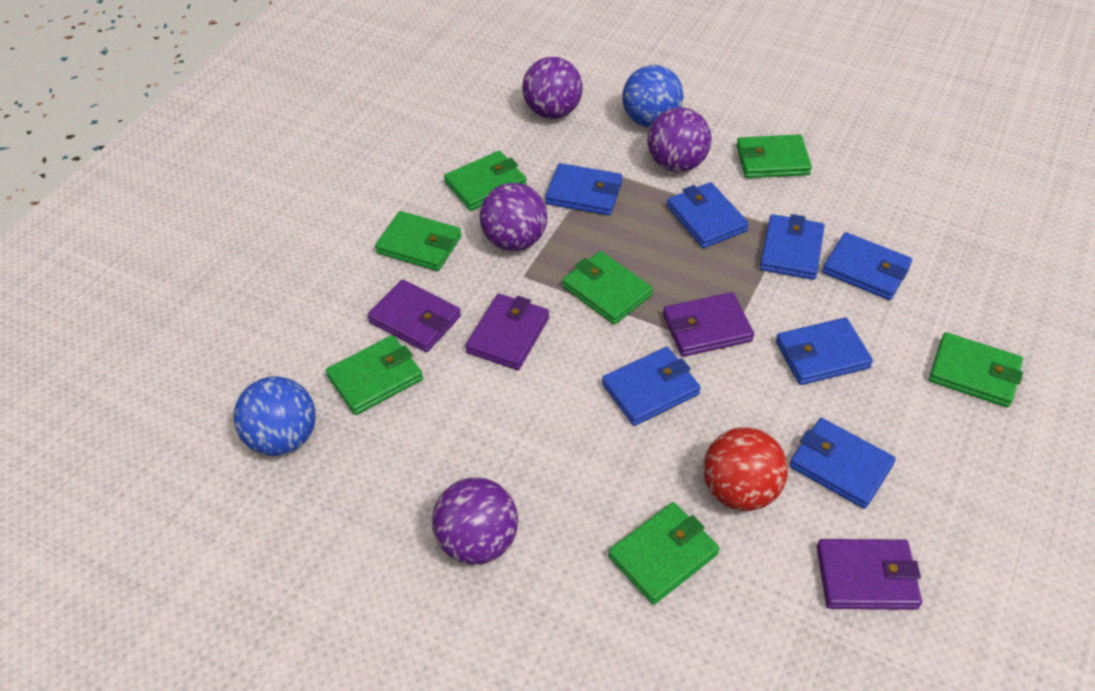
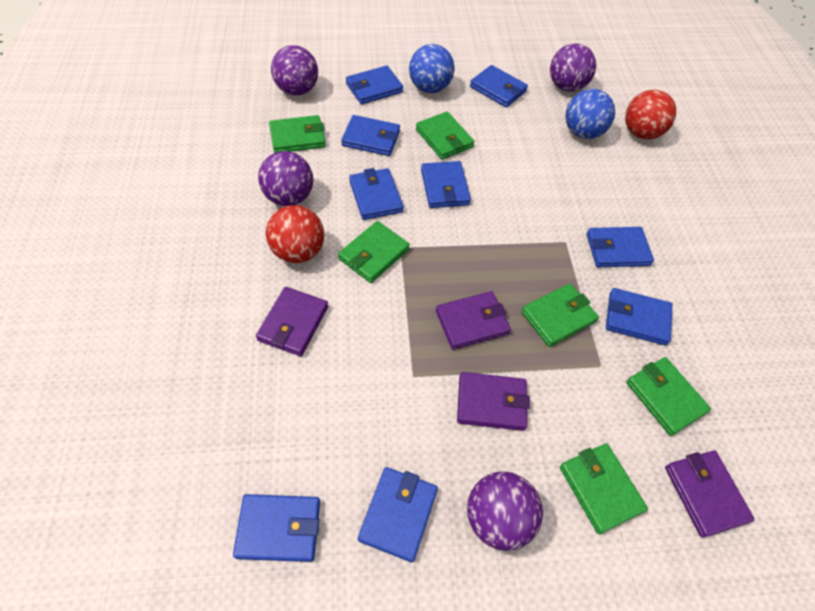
blue wallet: 7 -> 9
green wallet: 7 -> 6
red ball: 1 -> 2

